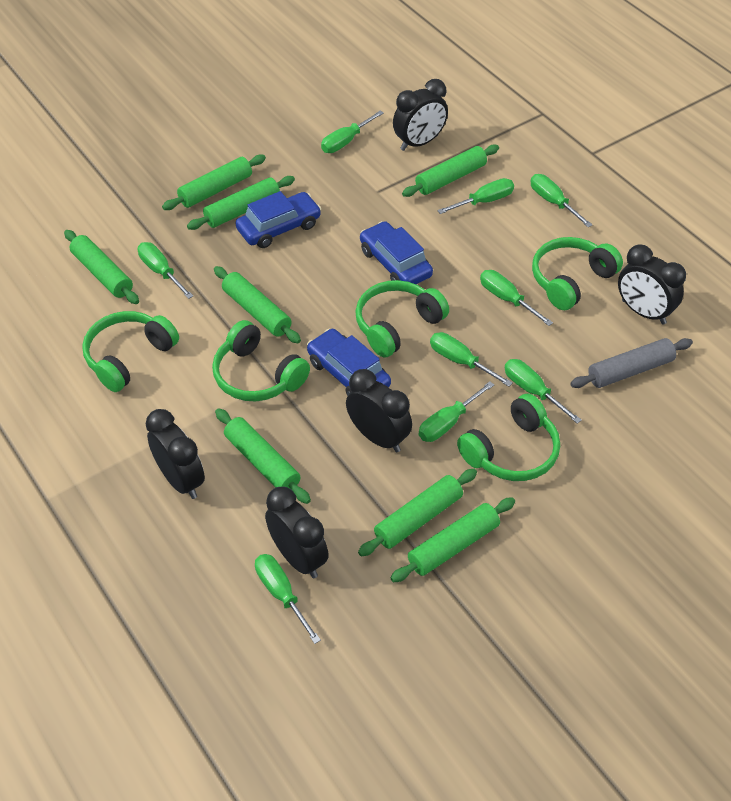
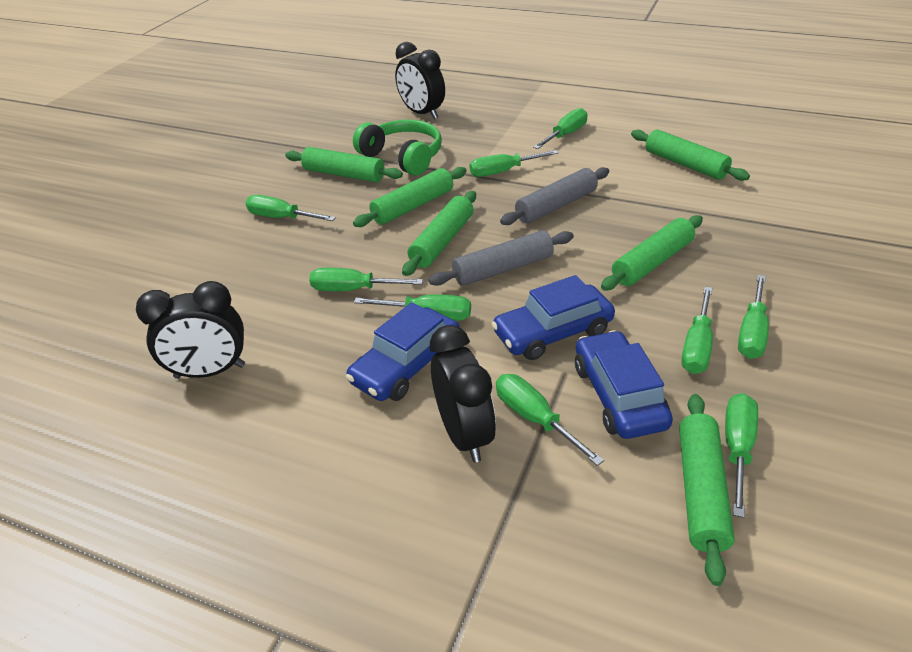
black clock: 5 -> 3
green headphones: 5 -> 1
green rolling pin: 8 -> 6
grey rolling pin: 1 -> 2

